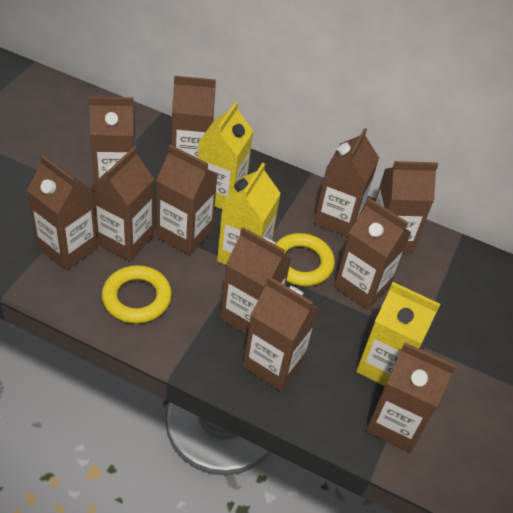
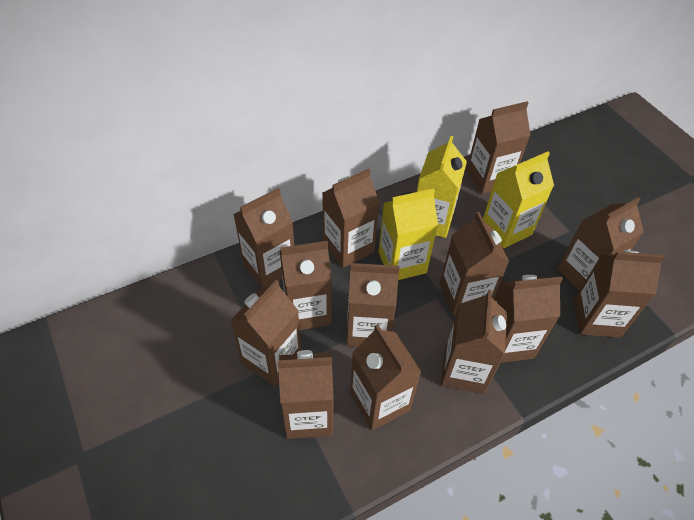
brown carton: 11 -> 13
yellow ring: 2 -> 0

